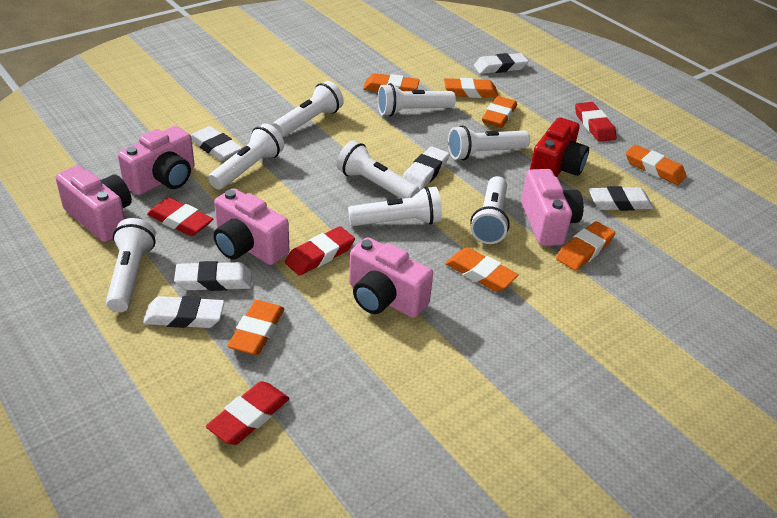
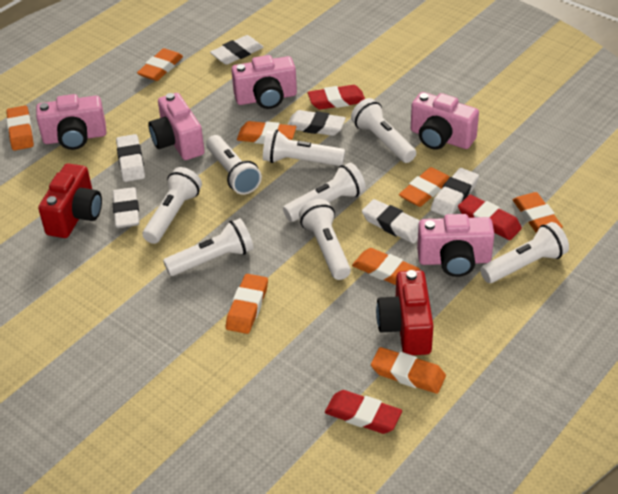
orange eraser: 7 -> 8
red camera: 1 -> 2
red eraser: 4 -> 3

